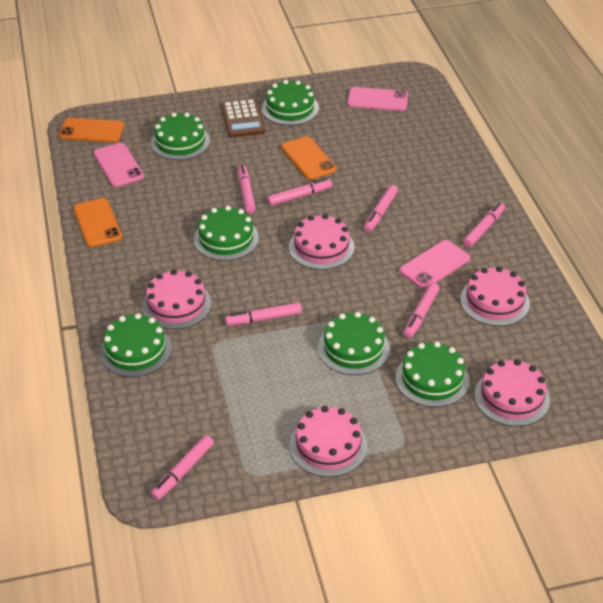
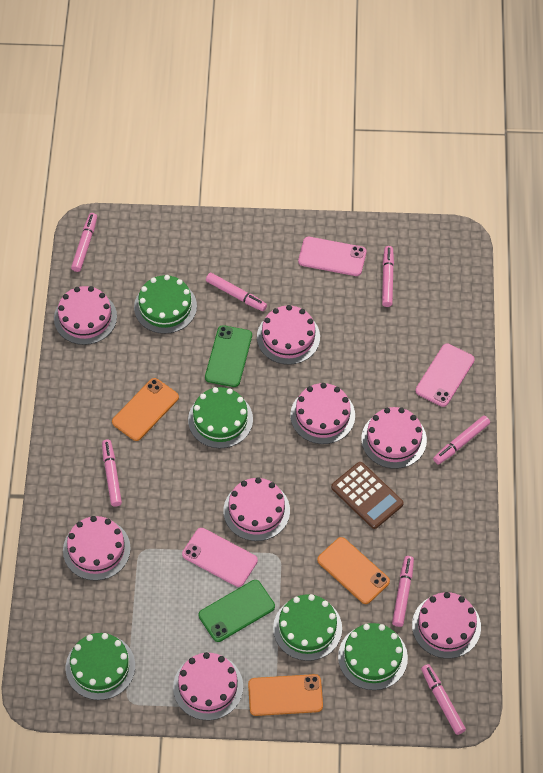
green cake: 6 -> 5
green phone: 0 -> 2
pink cake: 5 -> 8

